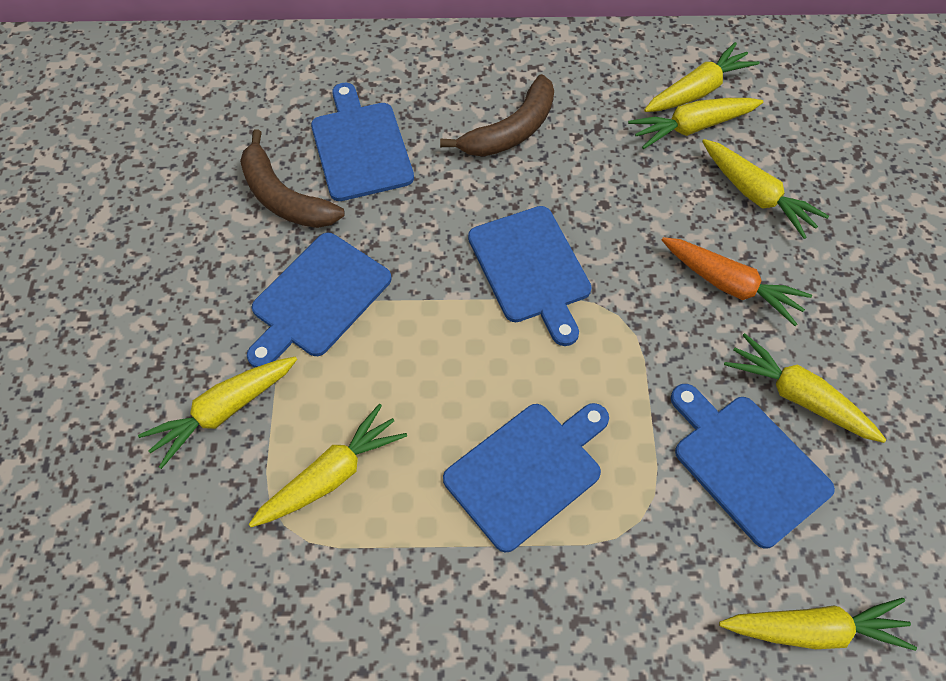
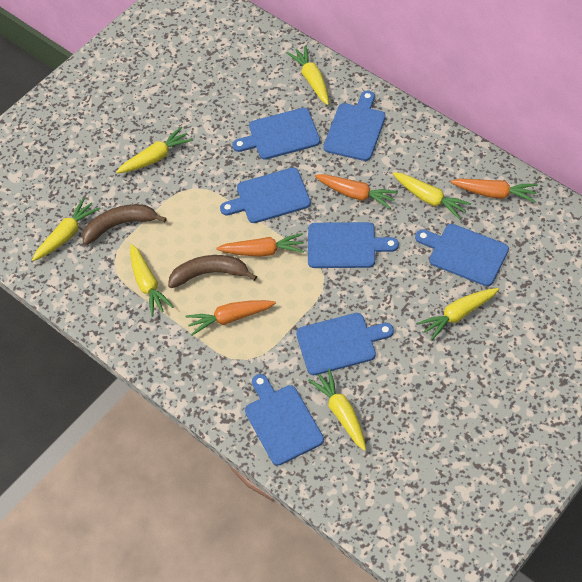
blue cutting board: 5 -> 7
orange carrot: 1 -> 4

